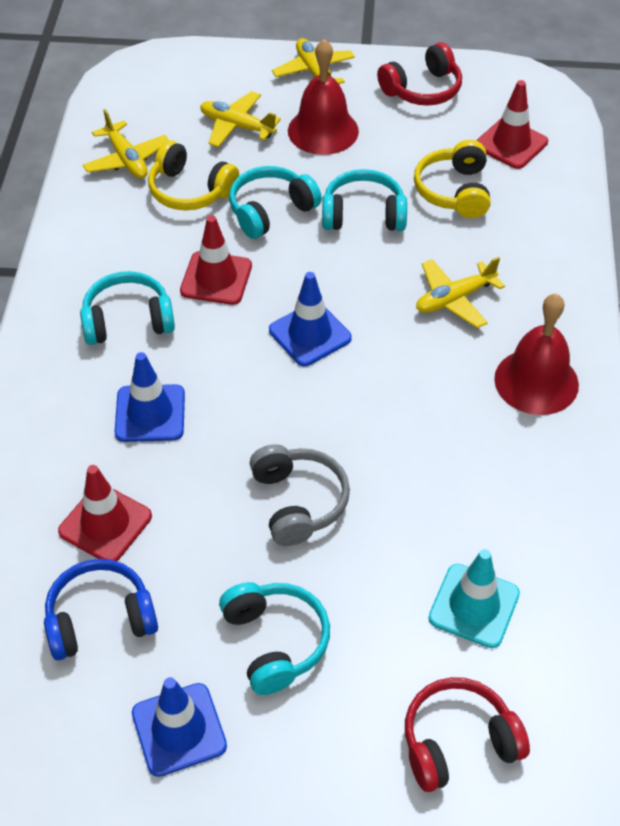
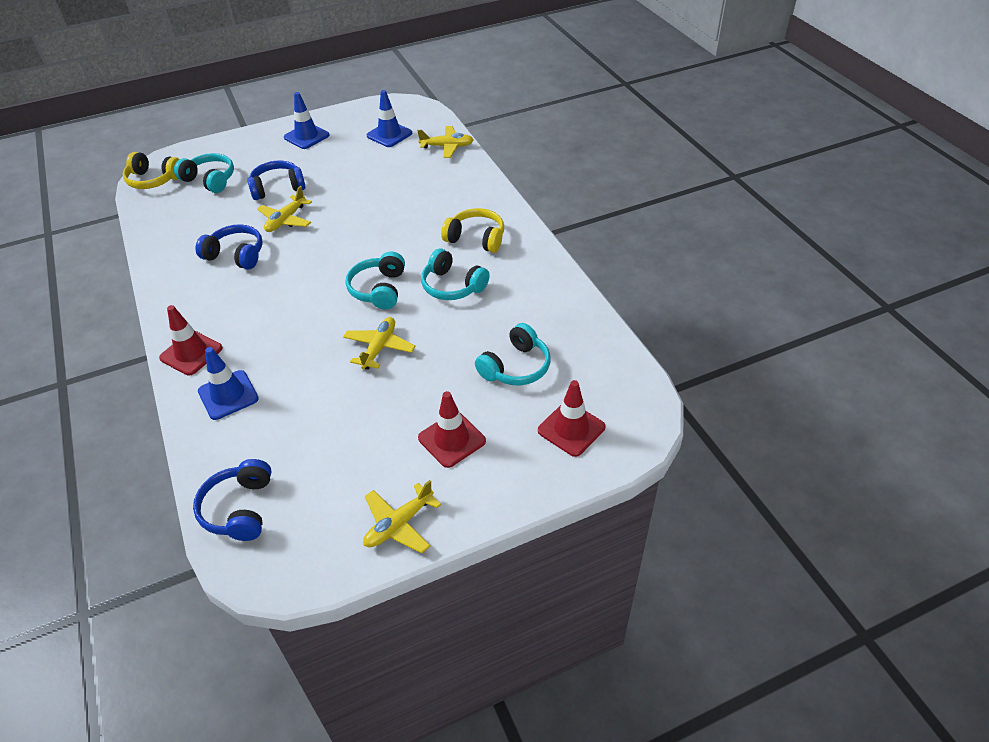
blue headphones: 1 -> 3
grey headphones: 1 -> 0
red bell: 2 -> 0
red headphones: 2 -> 0
turquoise traffic cone: 1 -> 0

